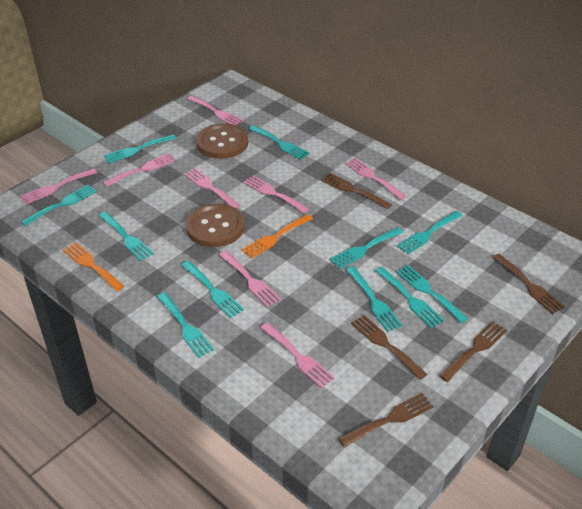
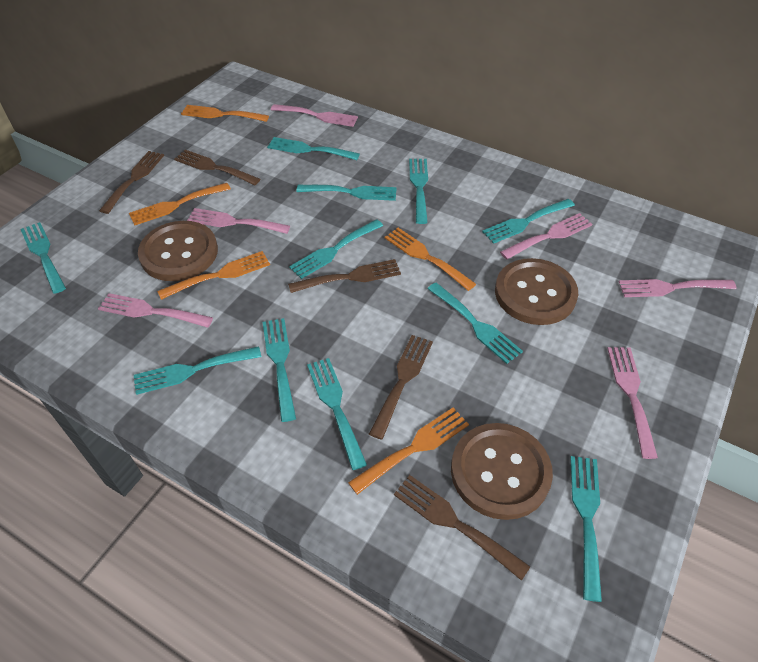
brown button: 2 -> 3
orange fork: 2 -> 5
pink fork: 8 -> 6

